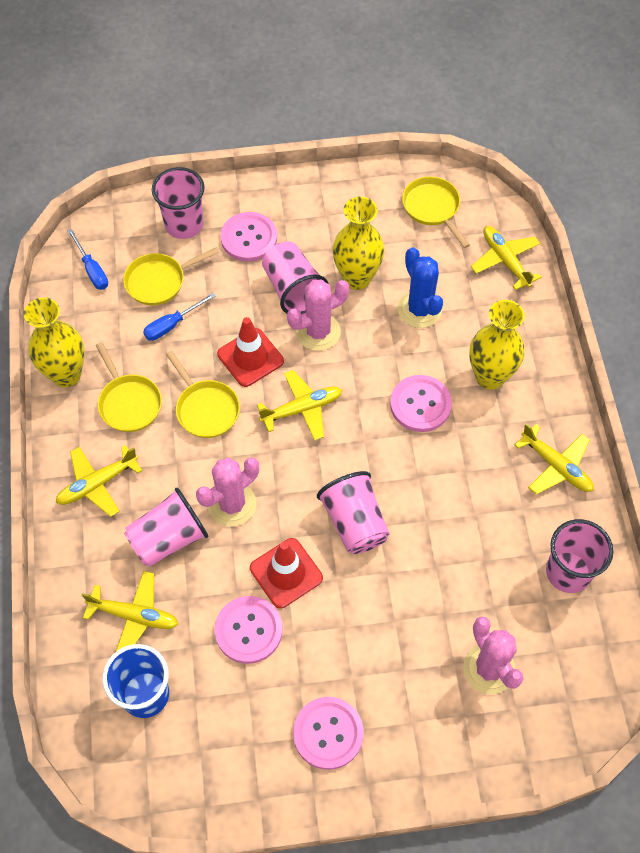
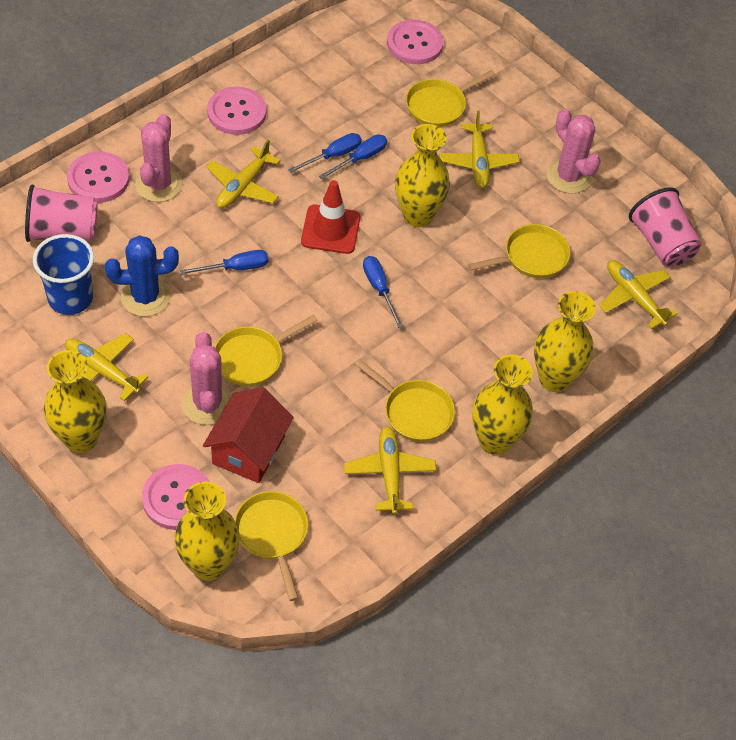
blue screwdriver: 2 -> 4
pink cup: 5 -> 2
red house: 0 -> 1
red traffic cone: 2 -> 1
yellow pan: 4 -> 5
yellow vase: 3 -> 5

